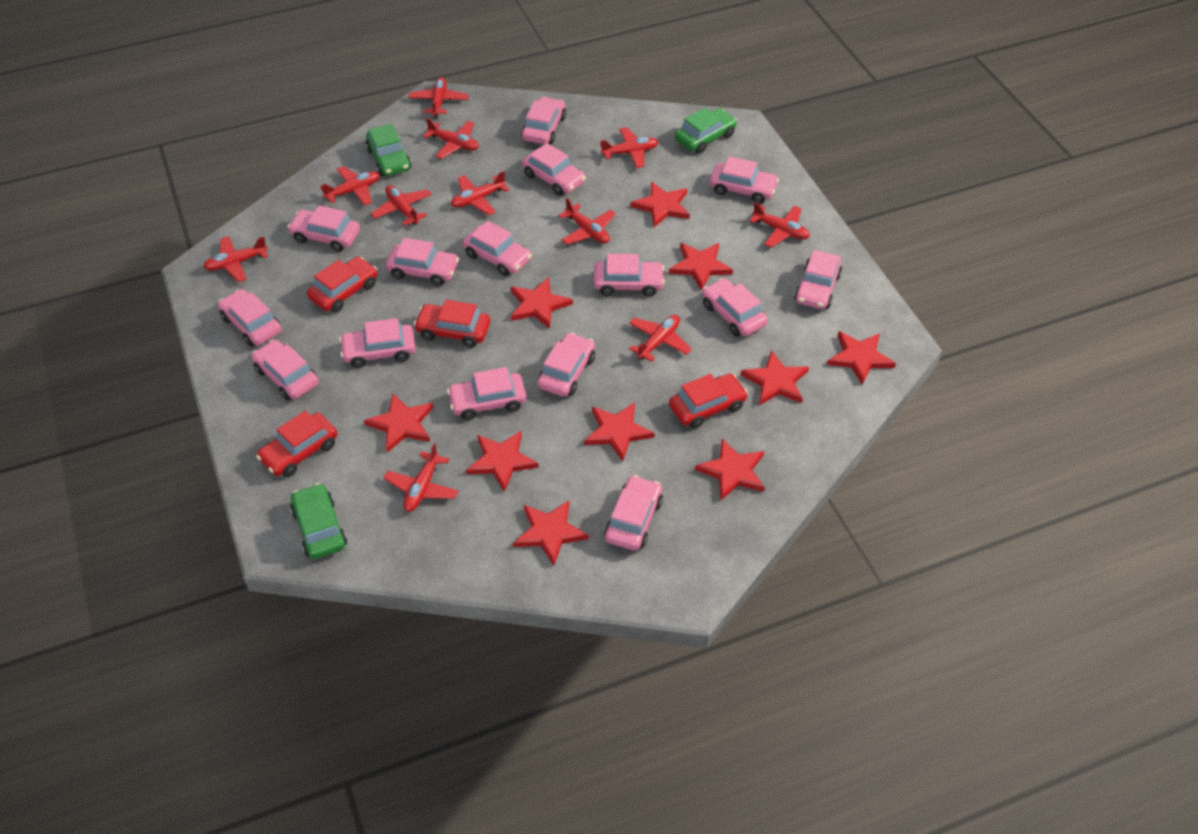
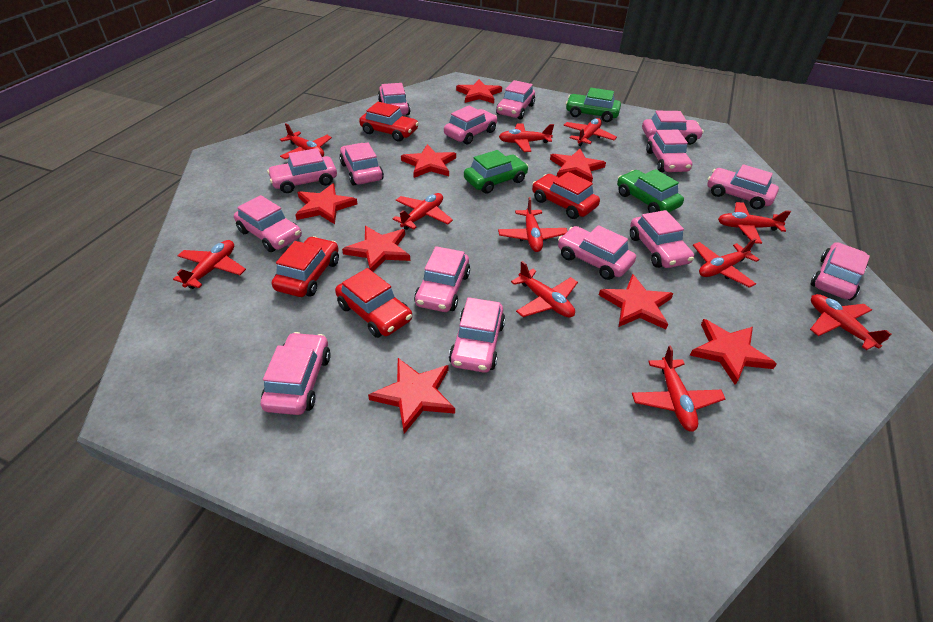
red star: 10 -> 8

